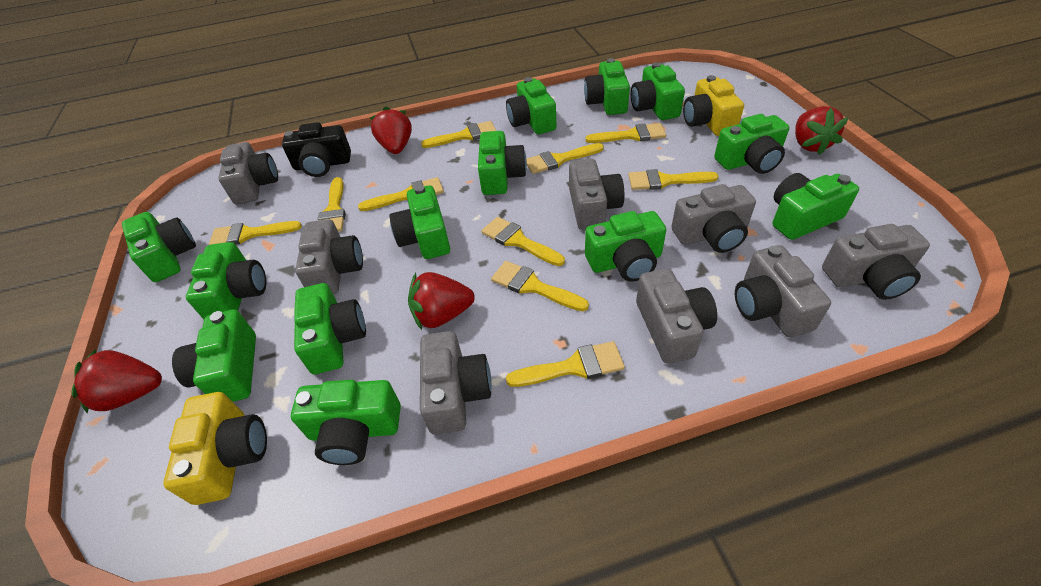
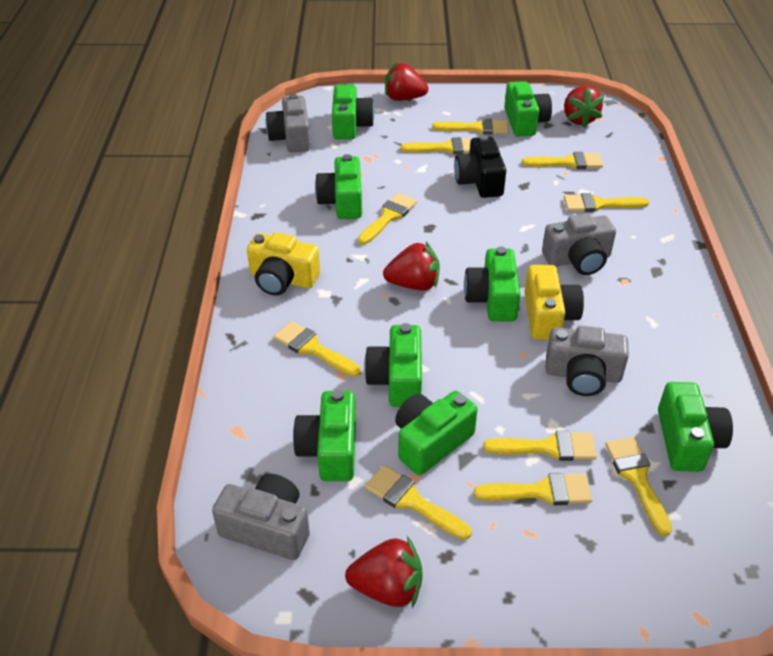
green camera: 13 -> 8
grey camera: 8 -> 4

